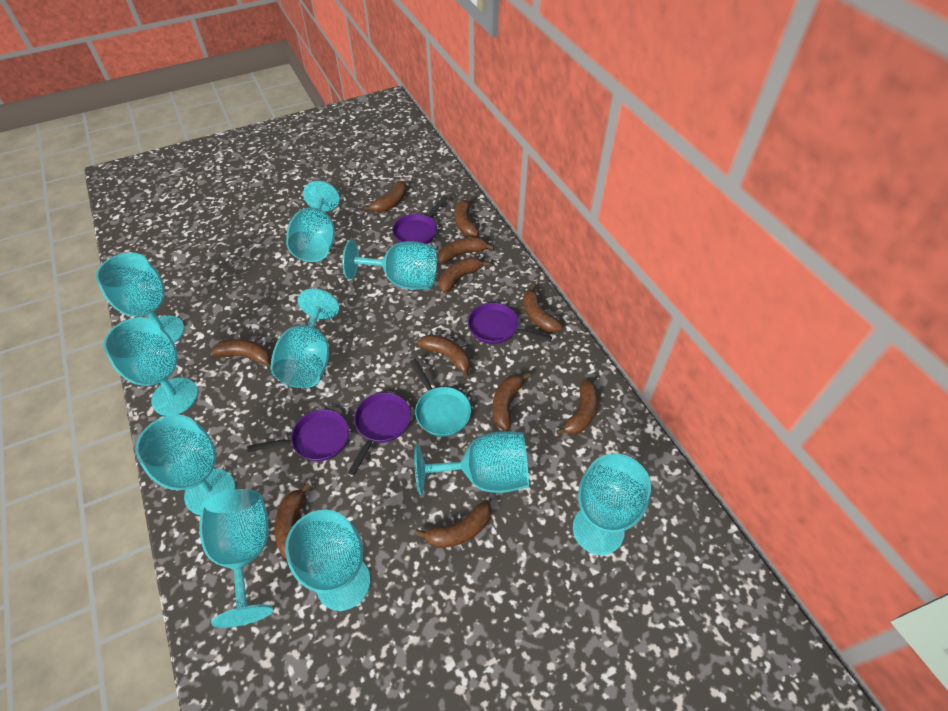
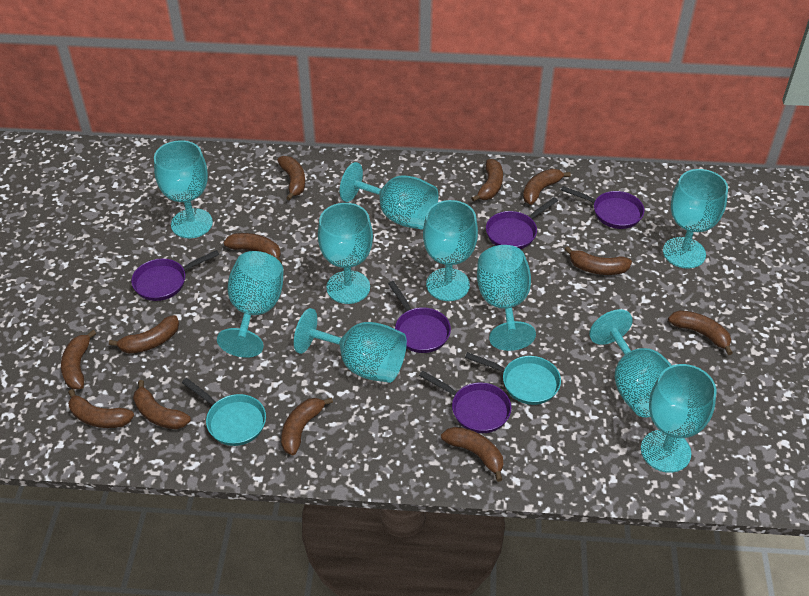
brown banana: 11 -> 12
purple pan: 4 -> 5
turquoise pan: 1 -> 2

